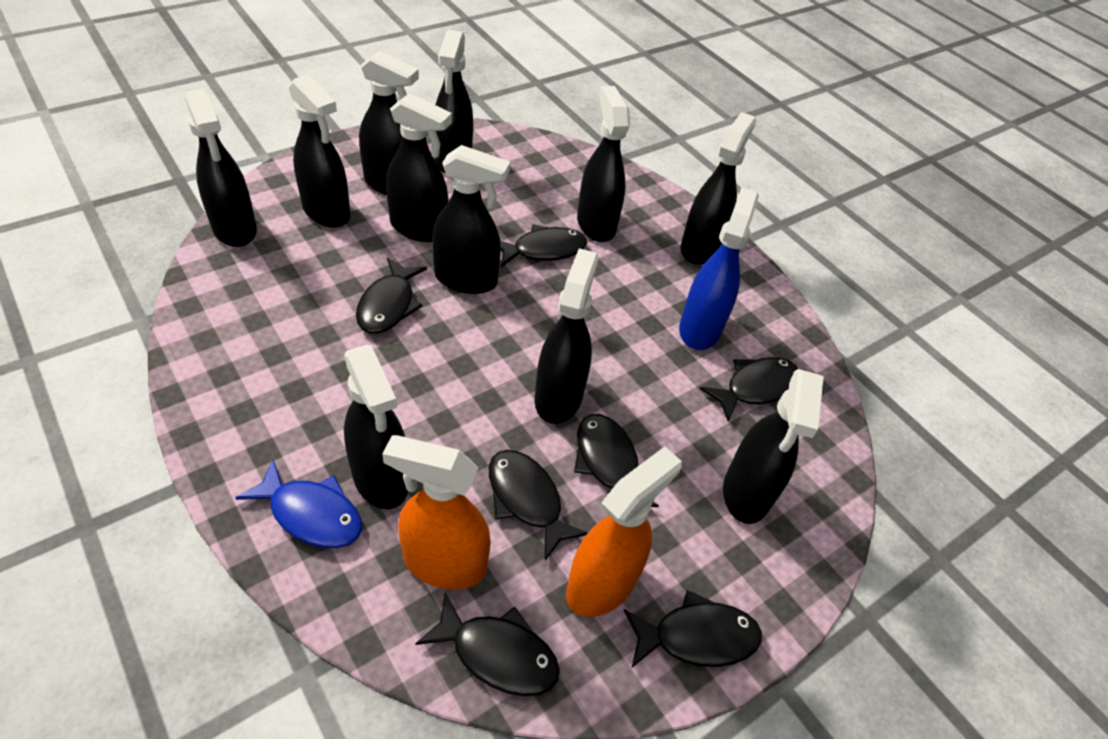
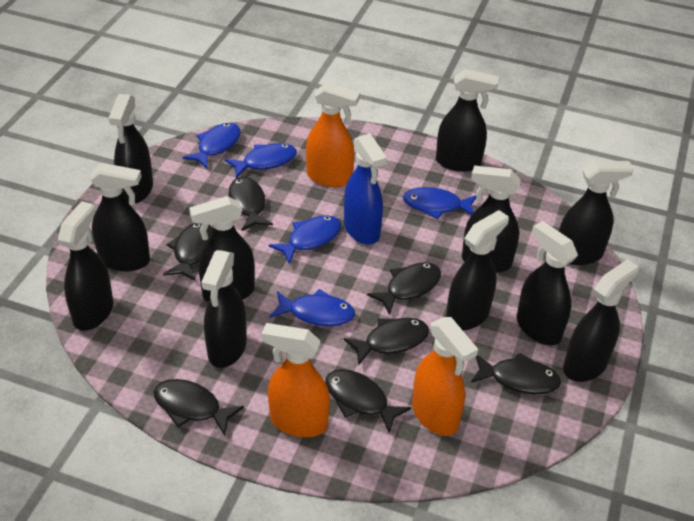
blue fish: 1 -> 5
orange spray bottle: 2 -> 3

